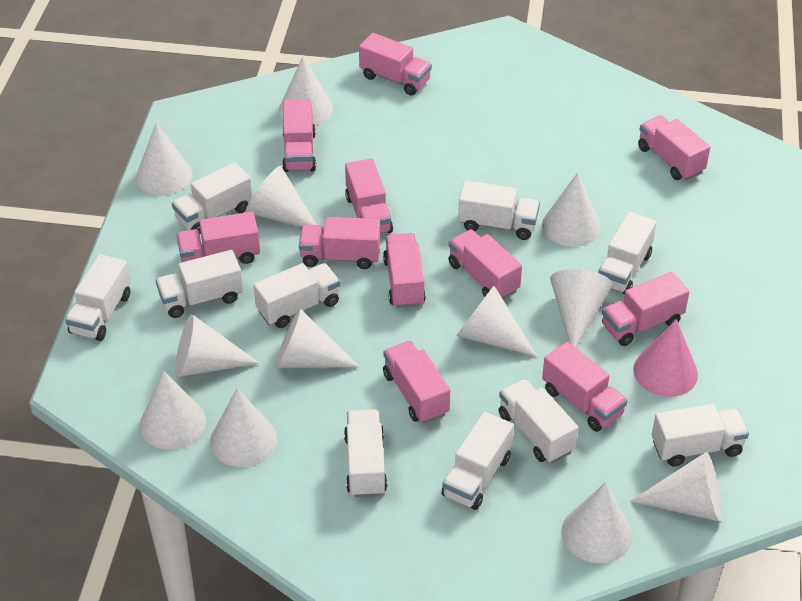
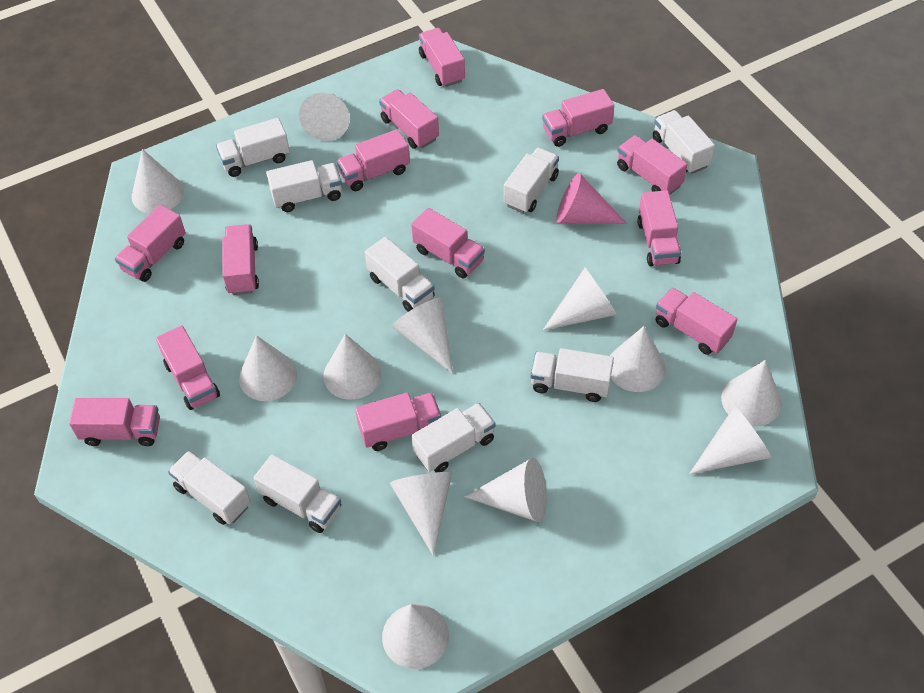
pink truck: 11 -> 13
white truck: 10 -> 9

